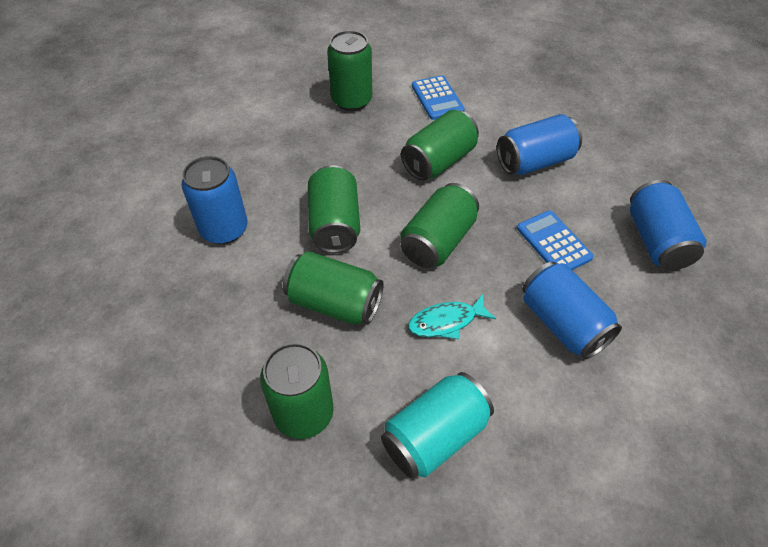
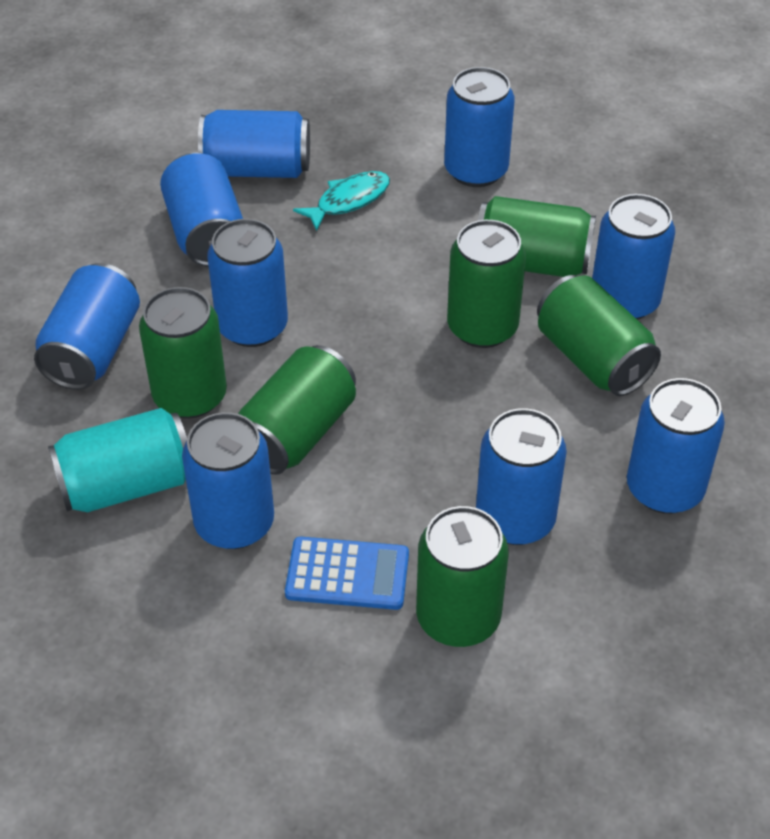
blue calculator: 2 -> 1
blue can: 4 -> 9

